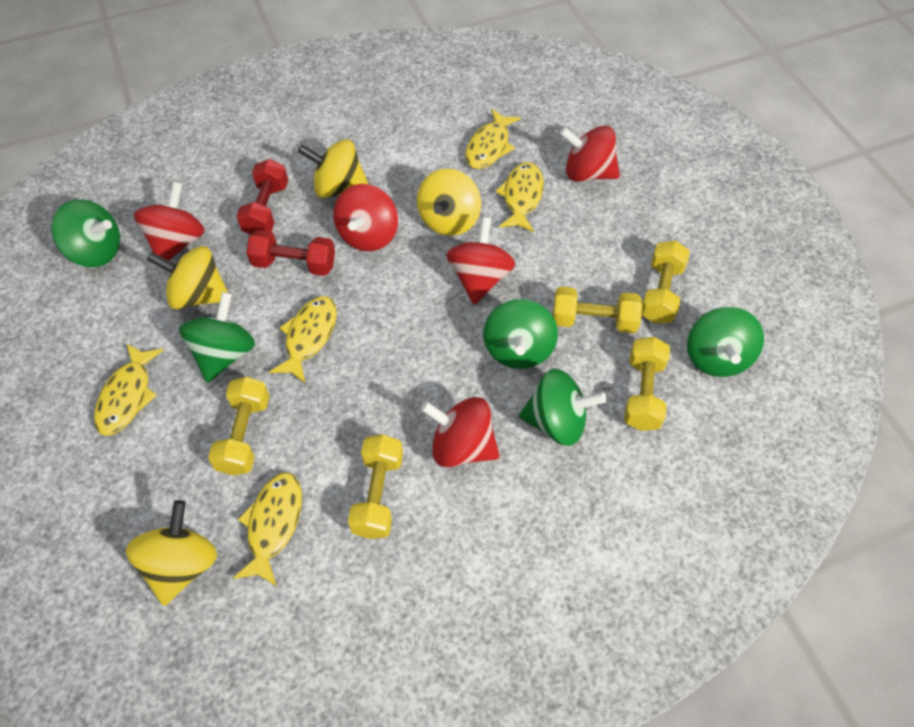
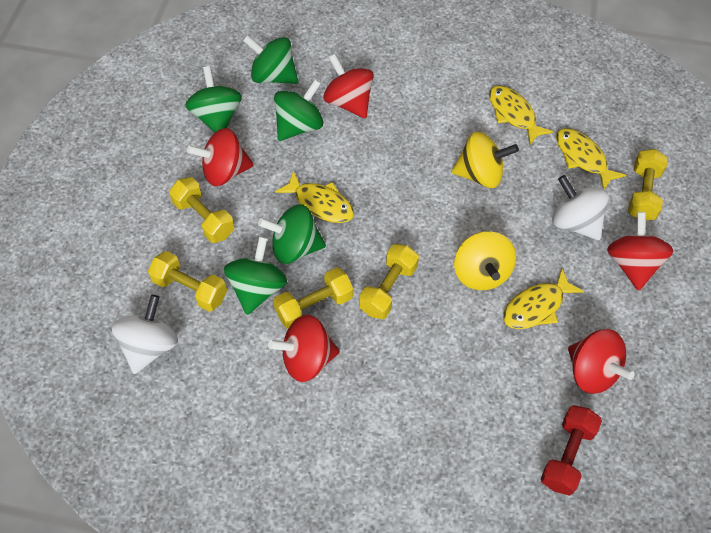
red dumbbell: 2 -> 1
white spinning top: 0 -> 2
yellow fish: 5 -> 4
yellow spinning top: 4 -> 2

